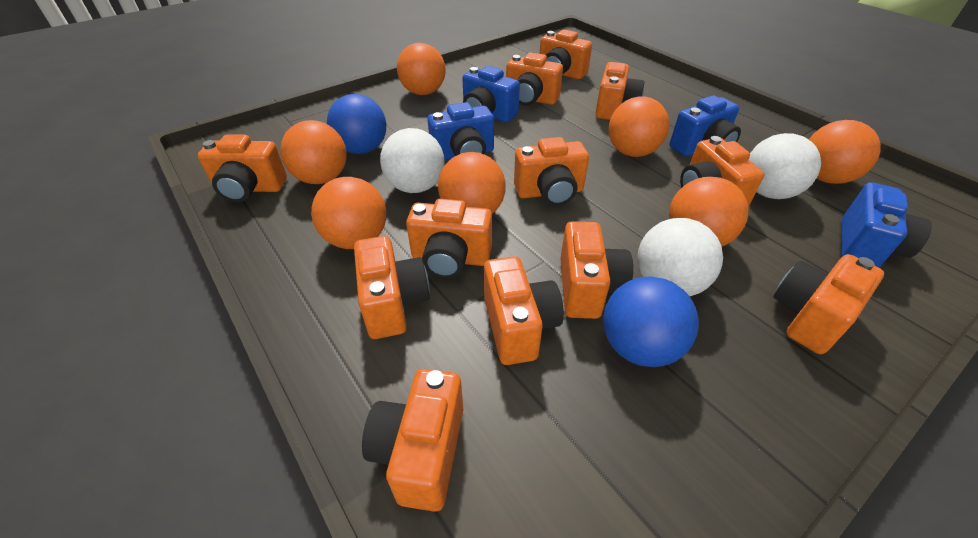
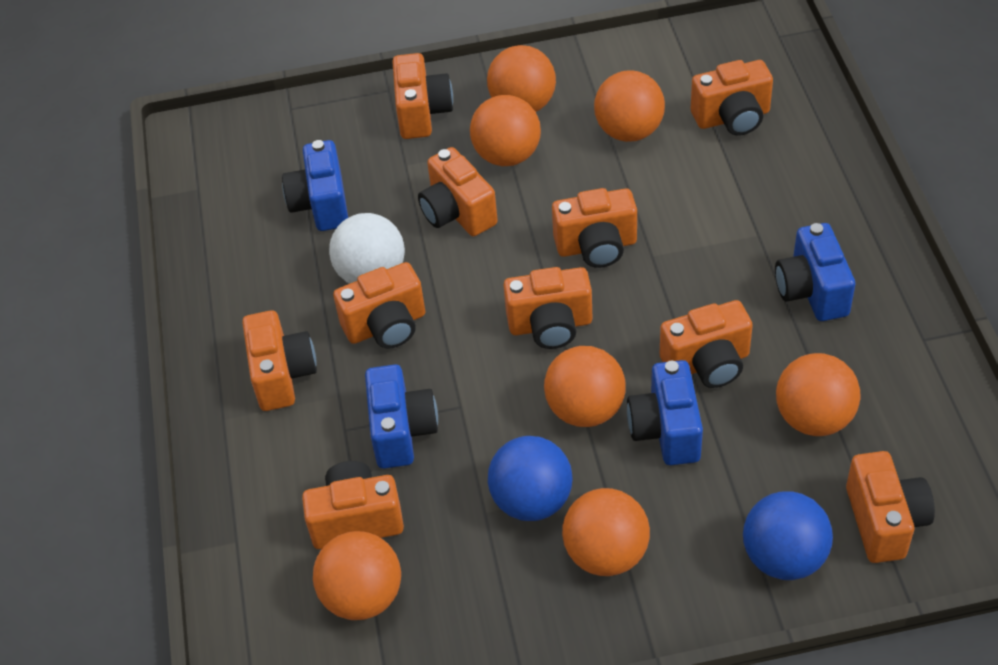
orange camera: 12 -> 10
white ball: 3 -> 1

